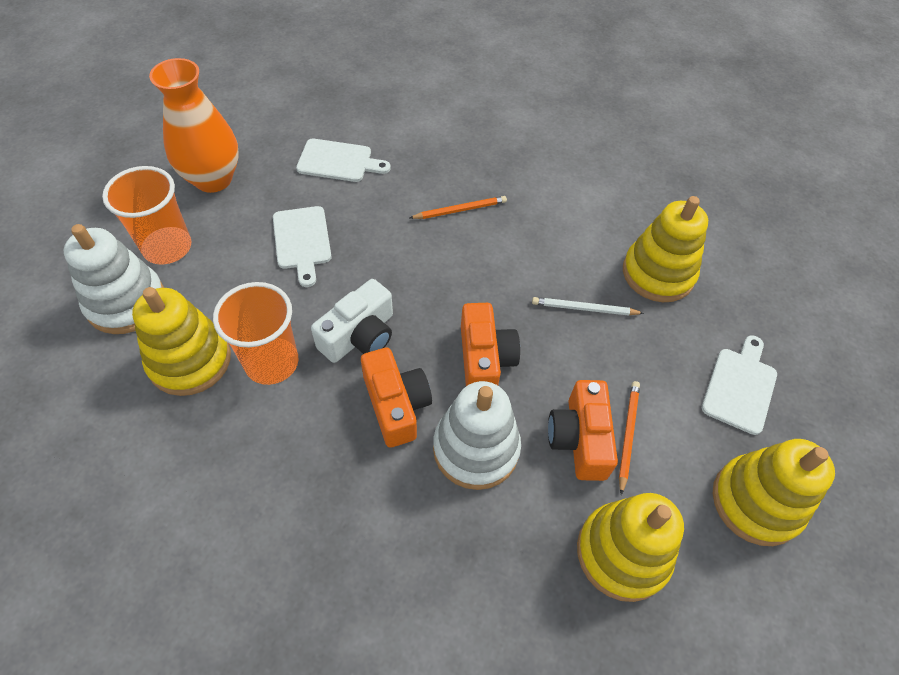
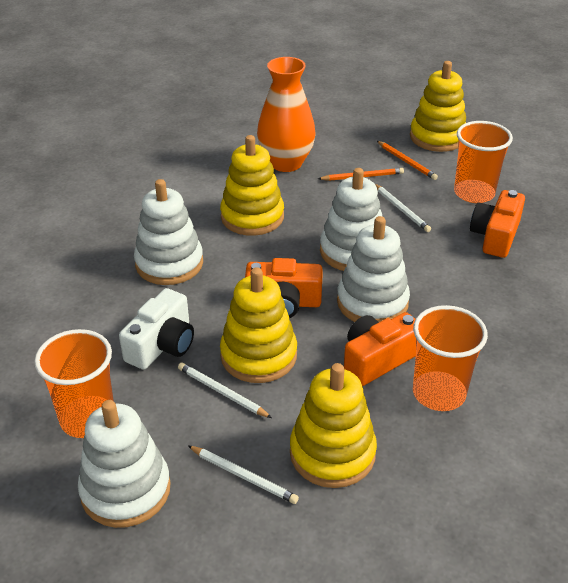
orange cup: 2 -> 3
white cutting board: 3 -> 0
white pencil: 1 -> 3
white stacking toy: 2 -> 4

